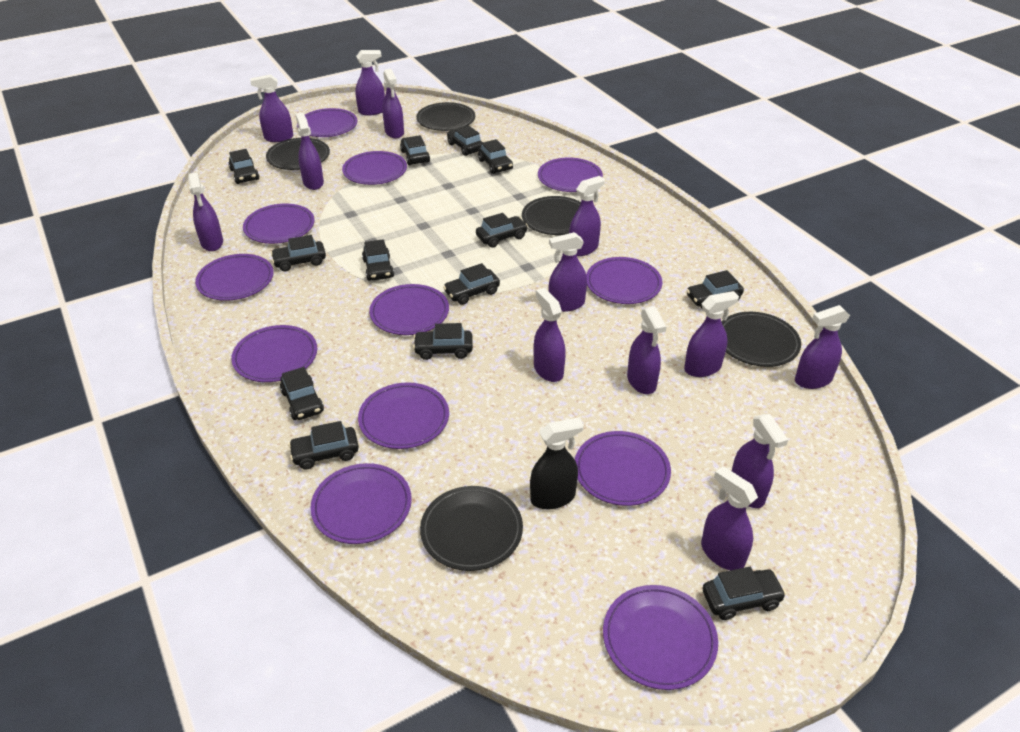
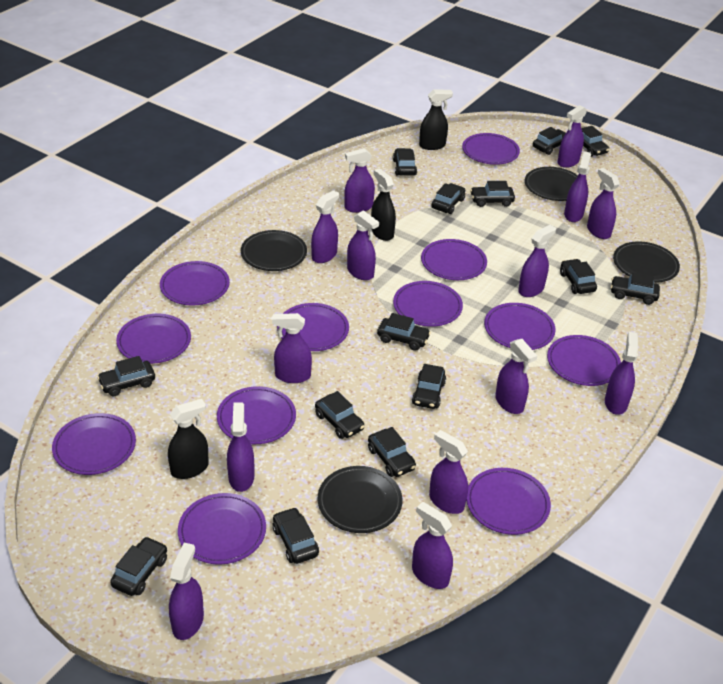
black car: 13 -> 14
black plate: 5 -> 4
black spray bottle: 1 -> 3
purple spray bottle: 13 -> 14

